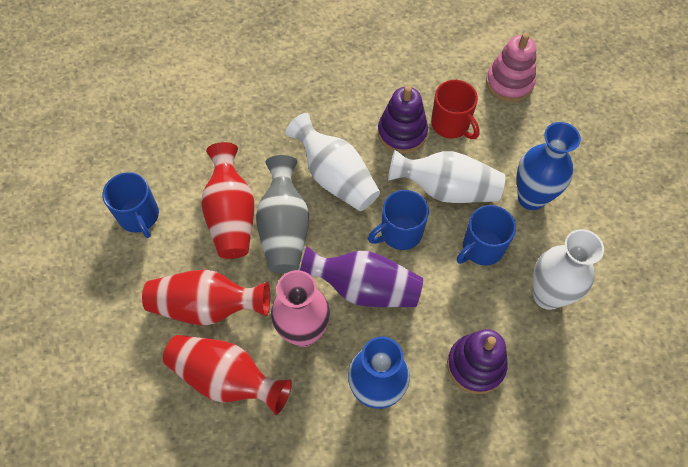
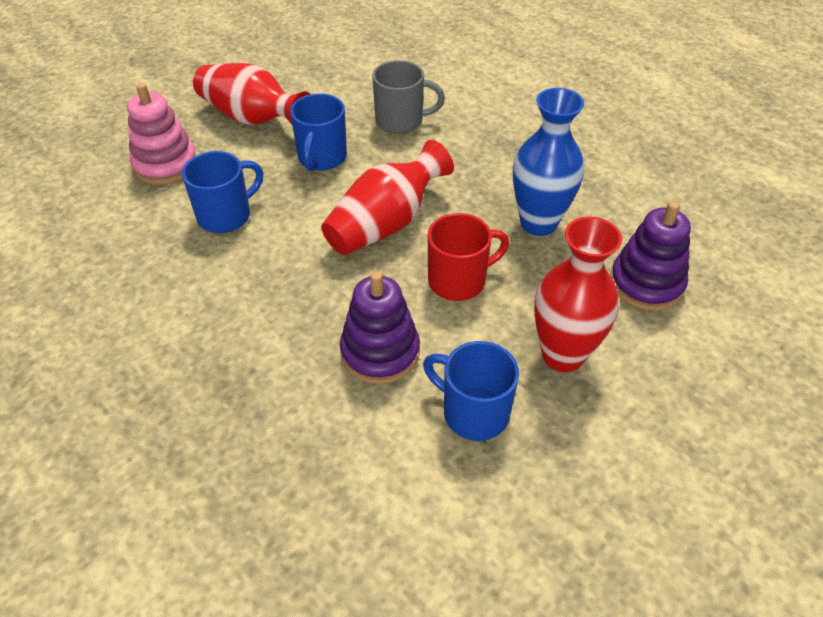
blue vase: 2 -> 1
grey mug: 0 -> 1
grey vase: 1 -> 0
pink vase: 1 -> 0
purple vase: 1 -> 0
white vase: 3 -> 0

